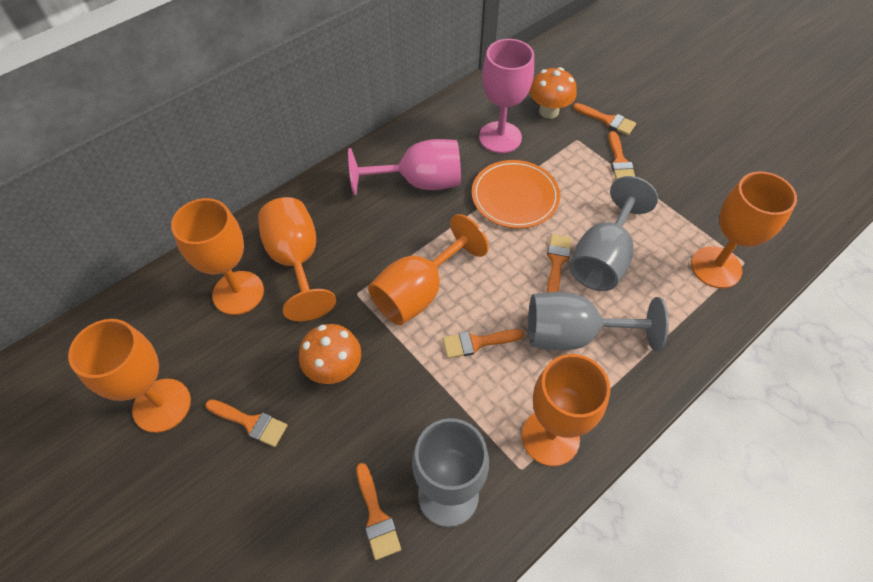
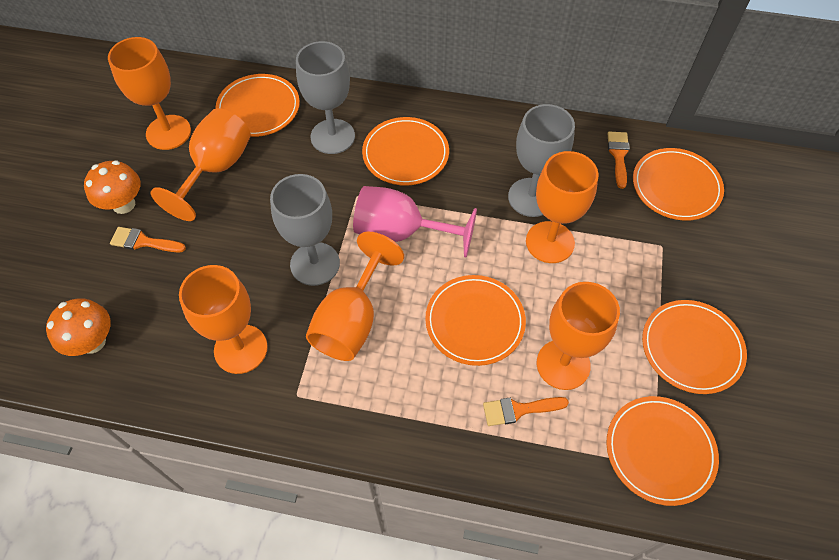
orange brush: 6 -> 3
orange plate: 1 -> 6
pink goblet: 2 -> 1

